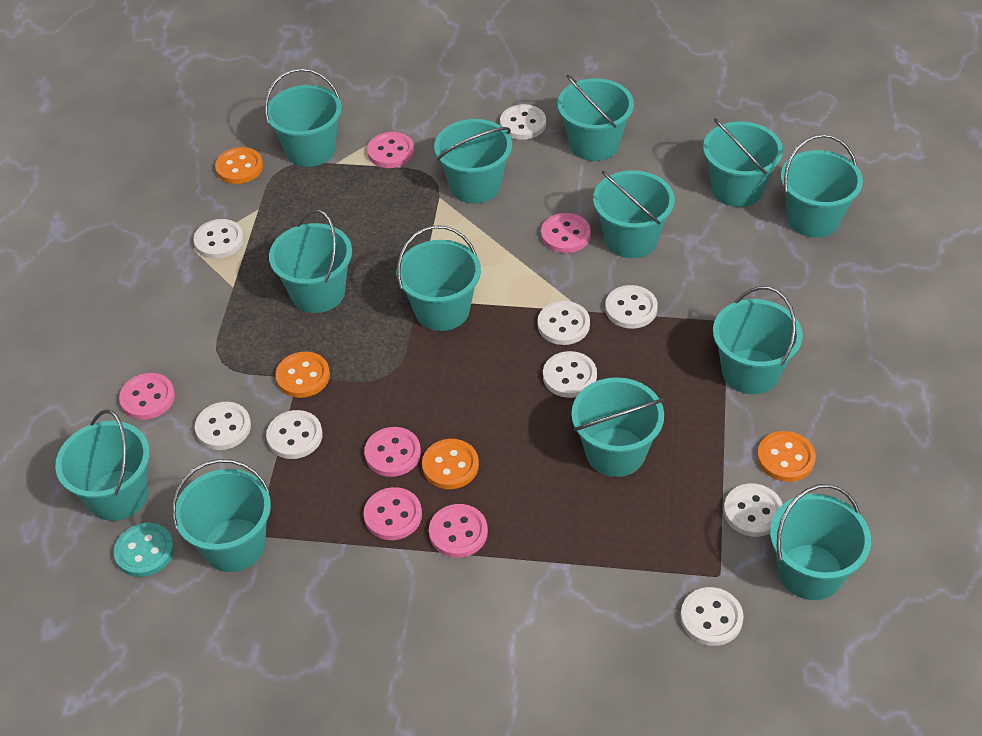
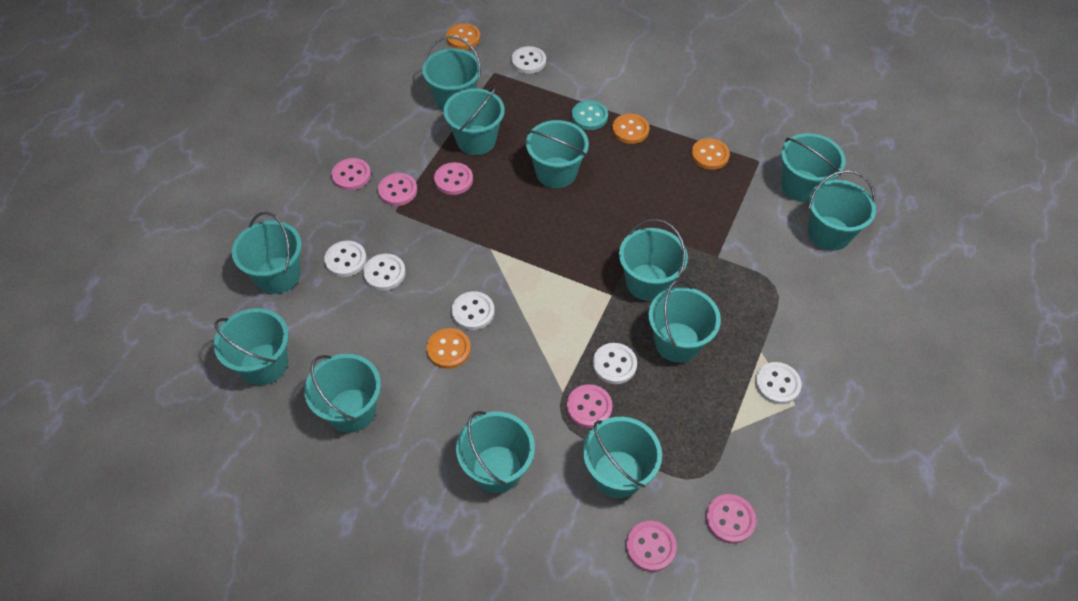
turquoise bucket: 13 -> 12
white button: 9 -> 6

